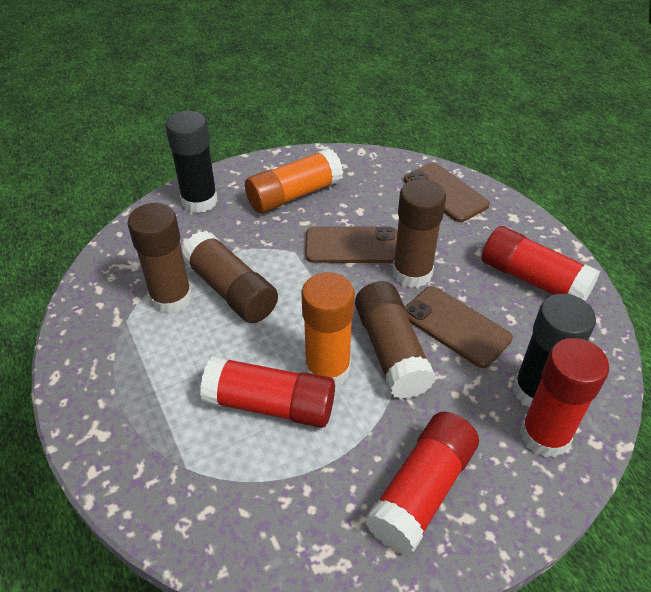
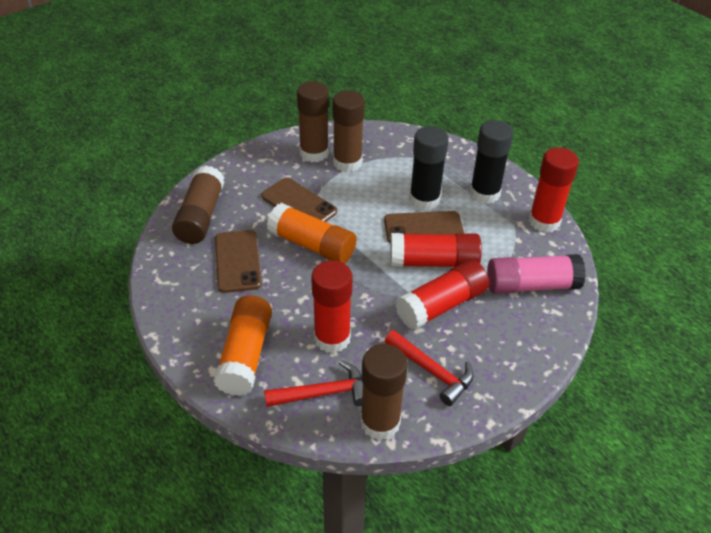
pink glue stick: 0 -> 1
red hammer: 0 -> 2

